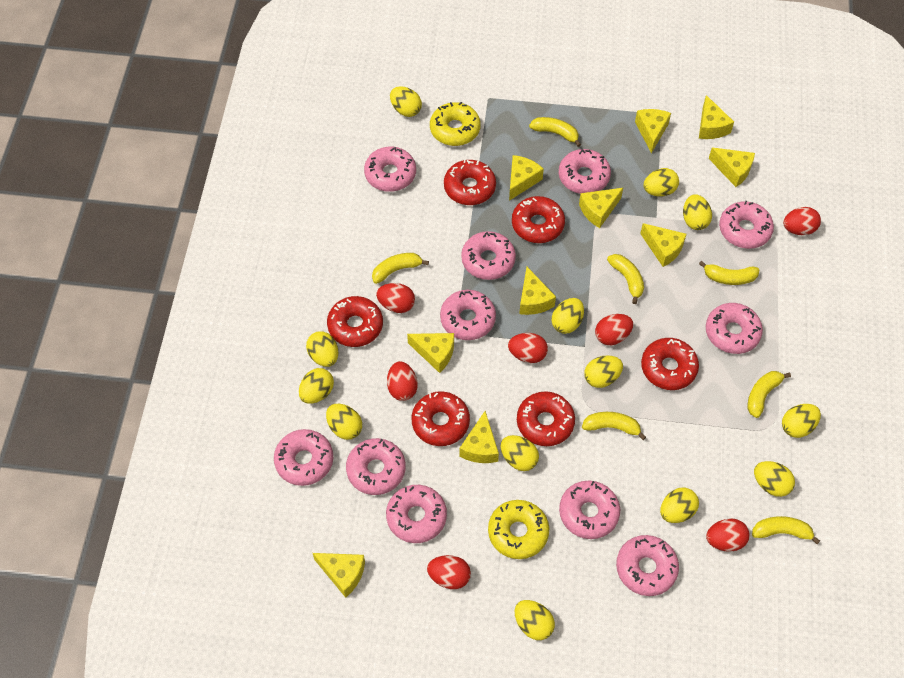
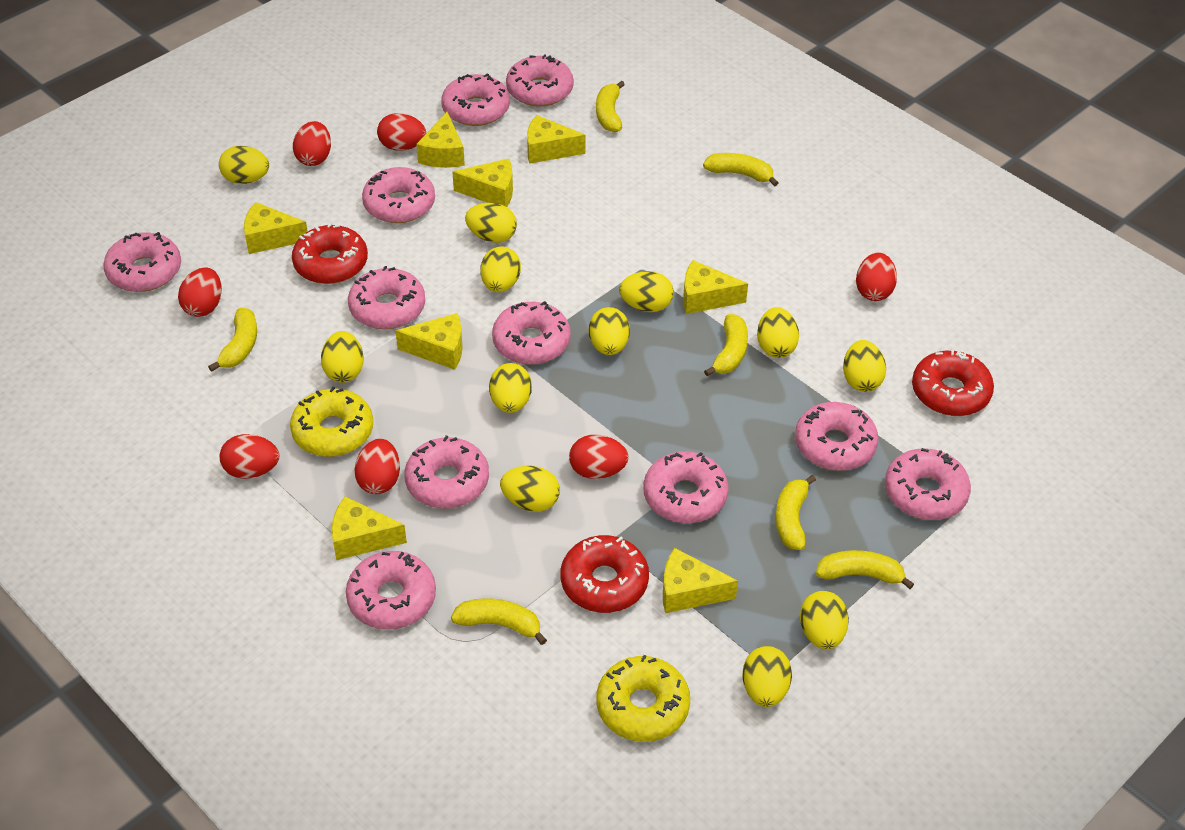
red donut: 6 -> 3
yellow cheese: 10 -> 8
yellow egg: 13 -> 12

